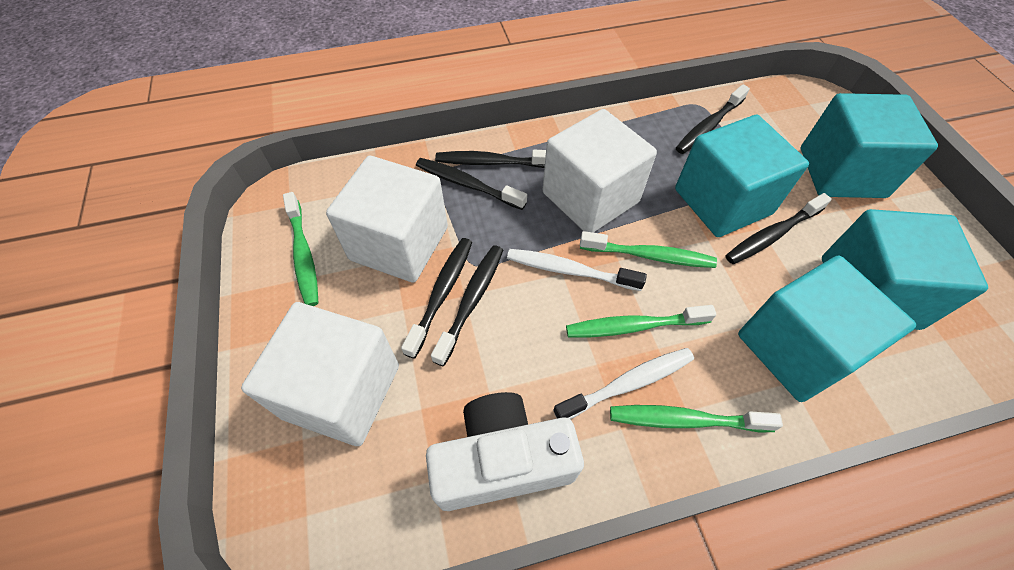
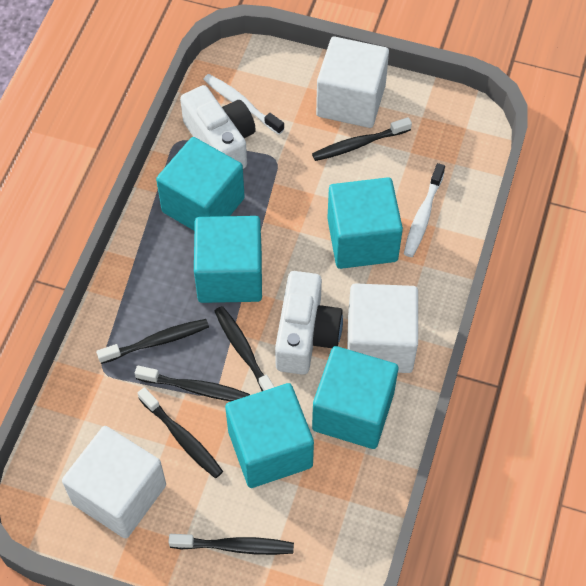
green toothbrush: 4 -> 0
turquoise cube: 4 -> 5
white camera: 1 -> 2

